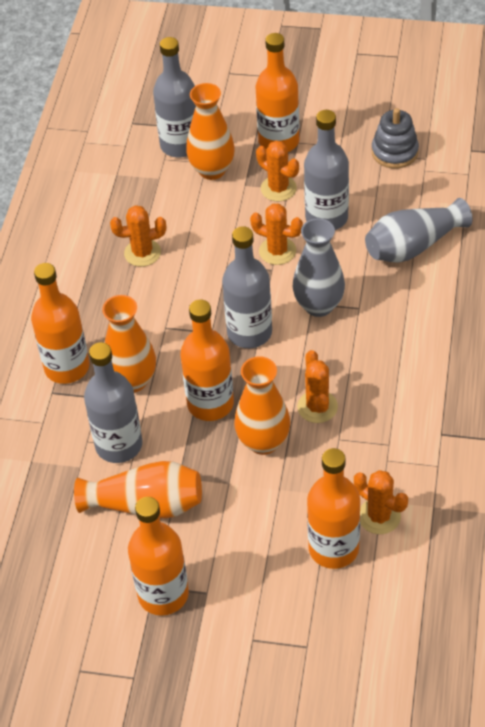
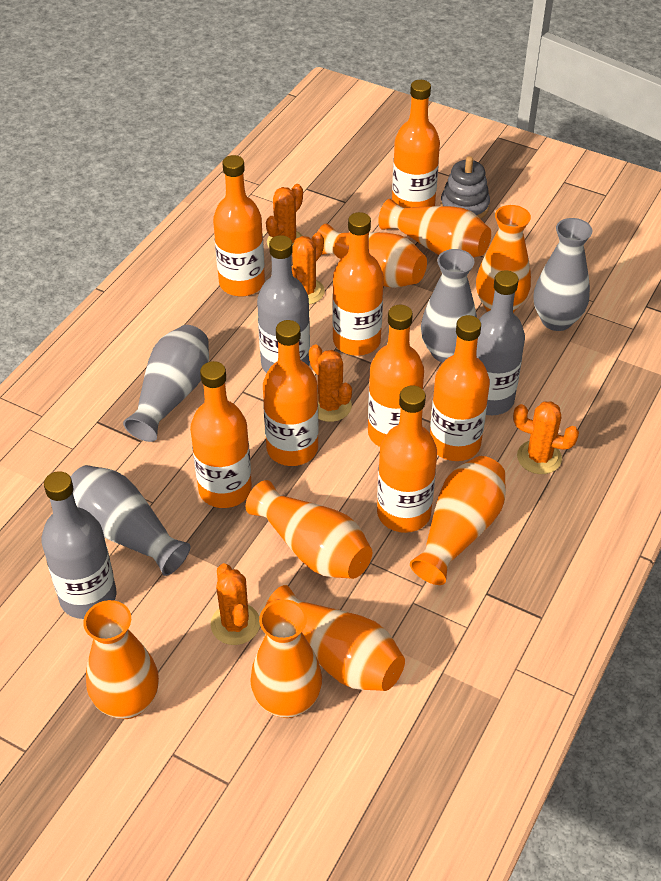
grey bottle: 4 -> 3
grey vase: 2 -> 4
orange bottle: 5 -> 8
orange vase: 4 -> 8

